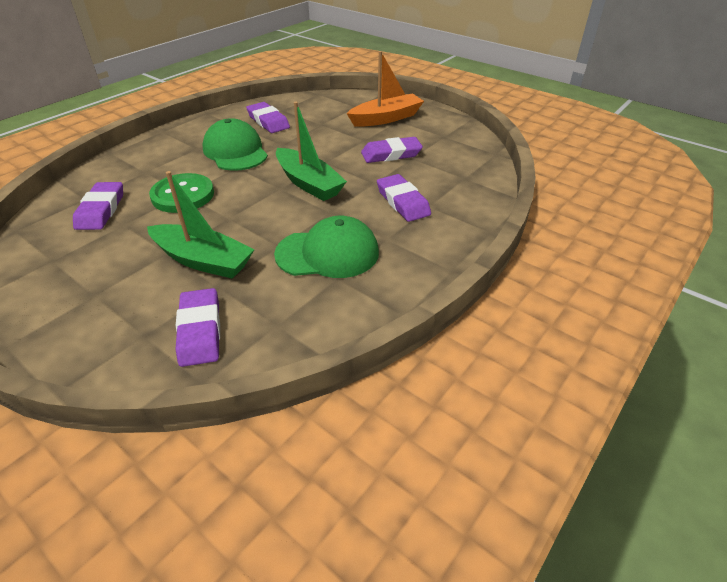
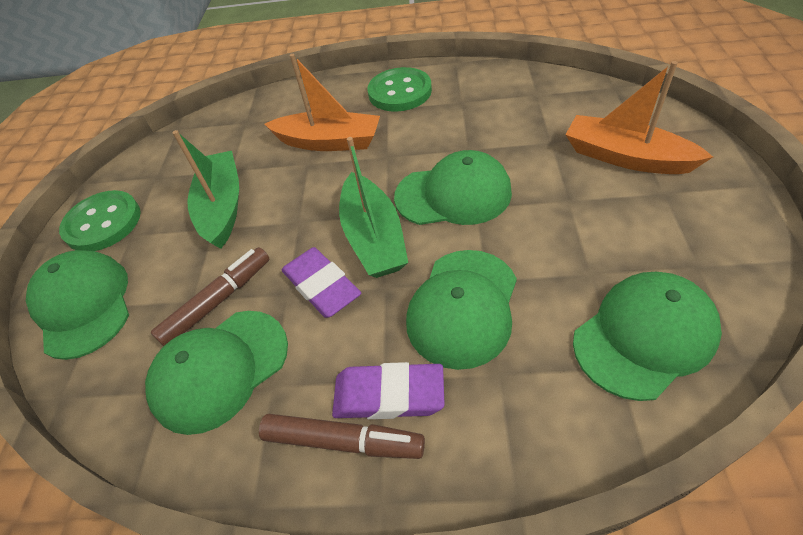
brown marker: 0 -> 2
green button: 1 -> 2
green cap: 2 -> 5
orange boat: 1 -> 2
purple eraser: 5 -> 2

